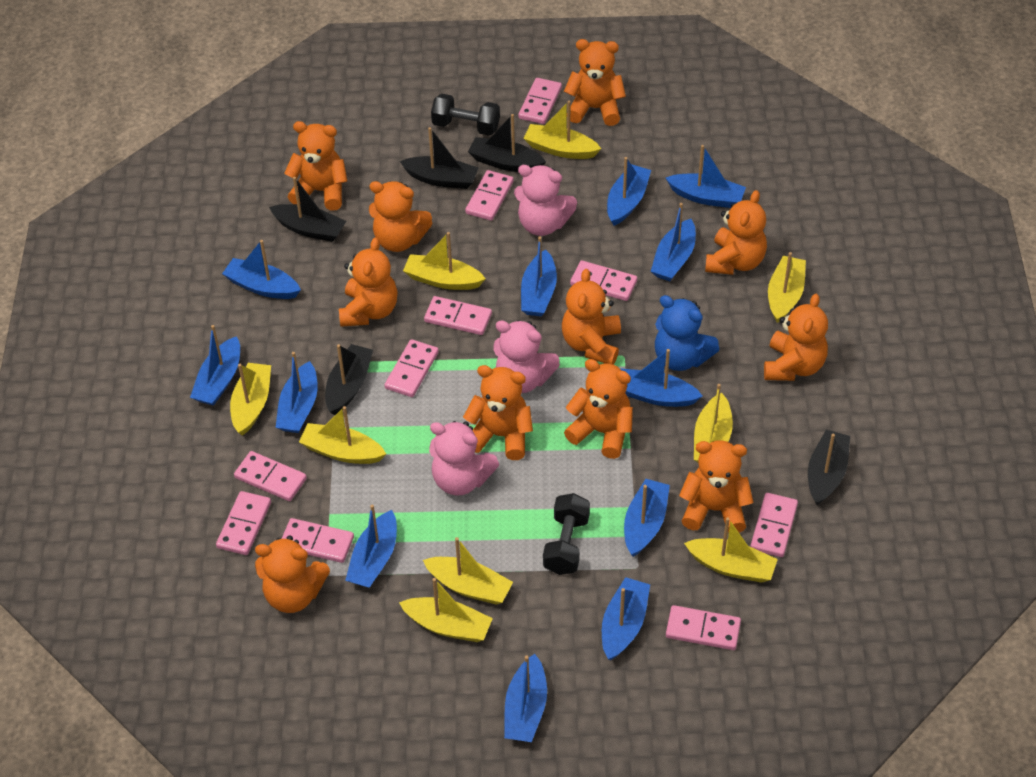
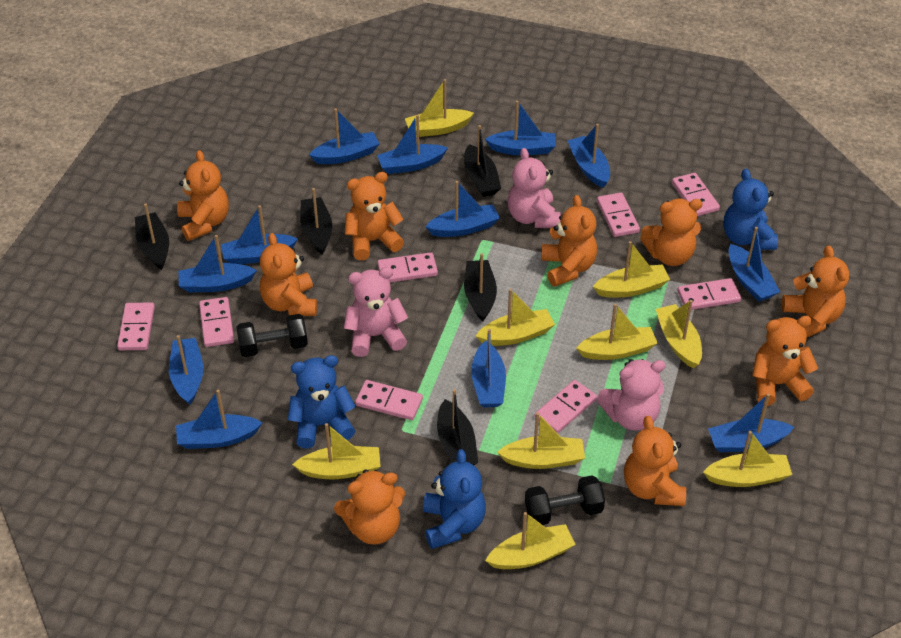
blue teddy bear: 1 -> 3
orange teddy bear: 11 -> 9
pink domino: 10 -> 8

